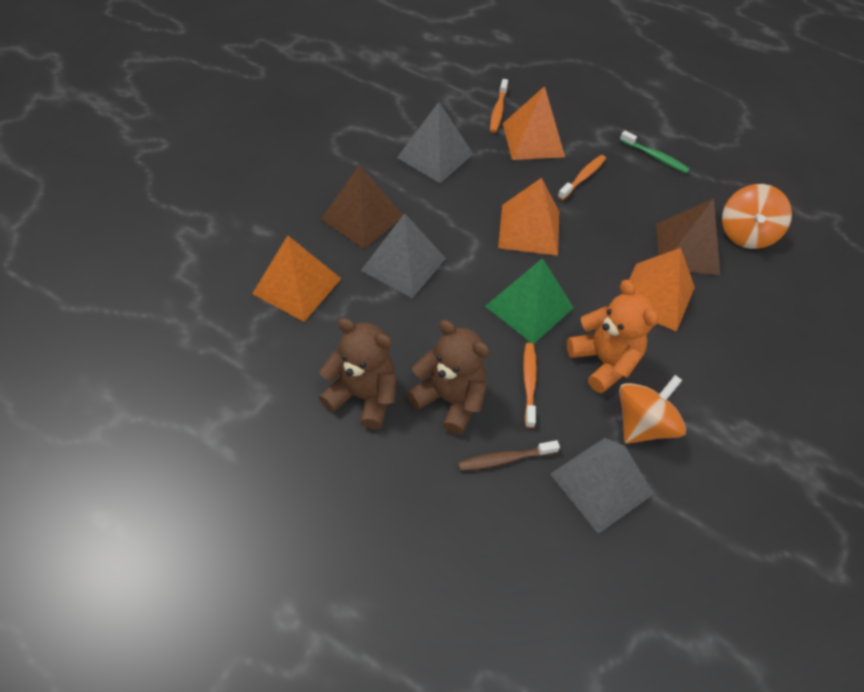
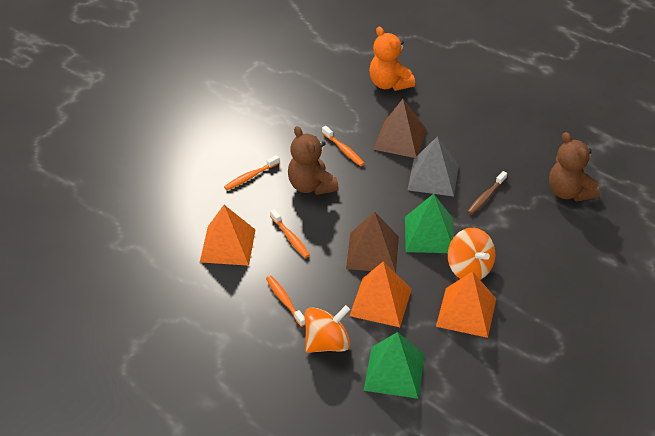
green pyramid: 1 -> 2
green toothbrush: 1 -> 0
grey pyramid: 3 -> 1
orange pyramid: 4 -> 3
orange toothbrush: 3 -> 4

